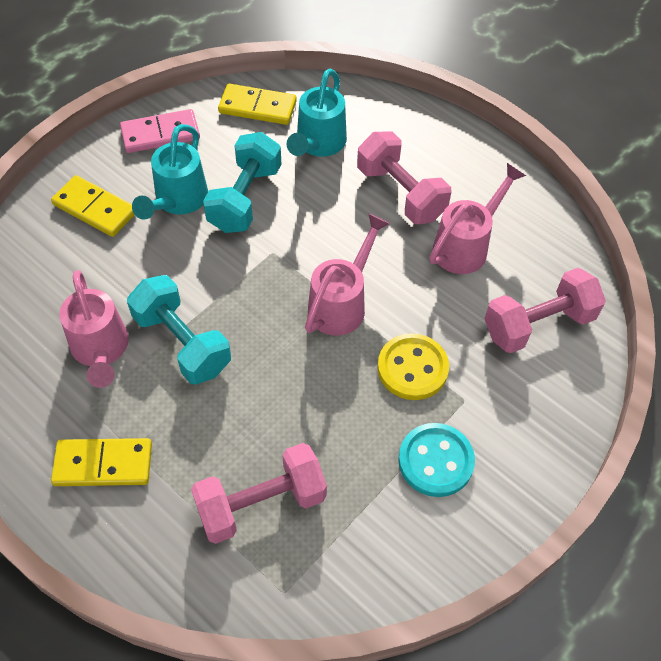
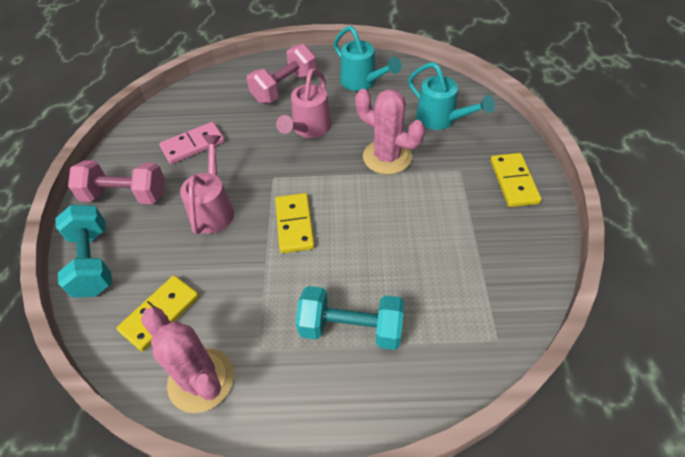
pink cactus: 0 -> 2
pink dumbbell: 3 -> 2
pink watering can: 3 -> 2
turquoise button: 1 -> 0
yellow button: 1 -> 0

